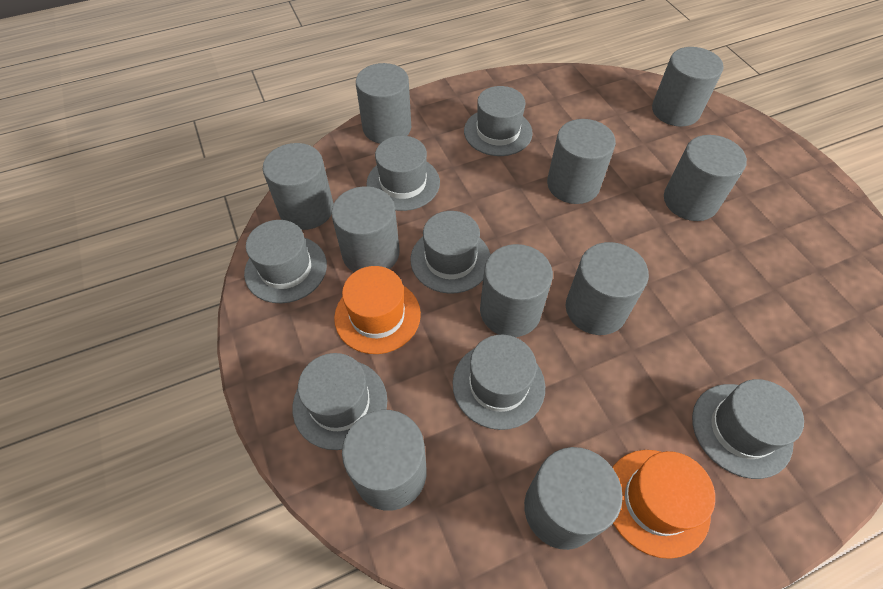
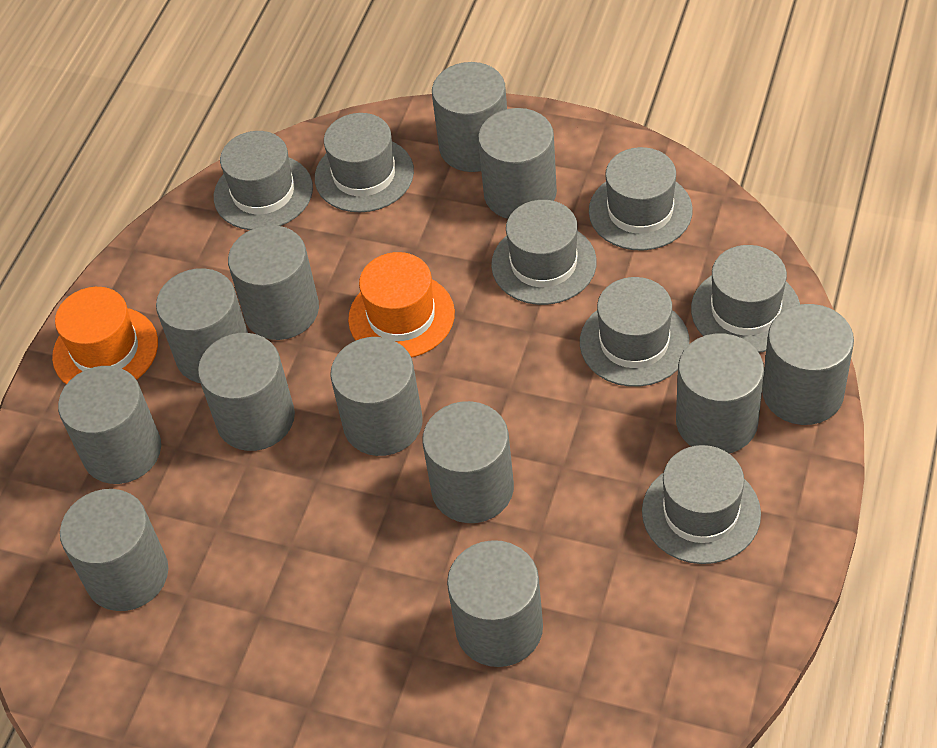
grey cylinder: 10 -> 12

